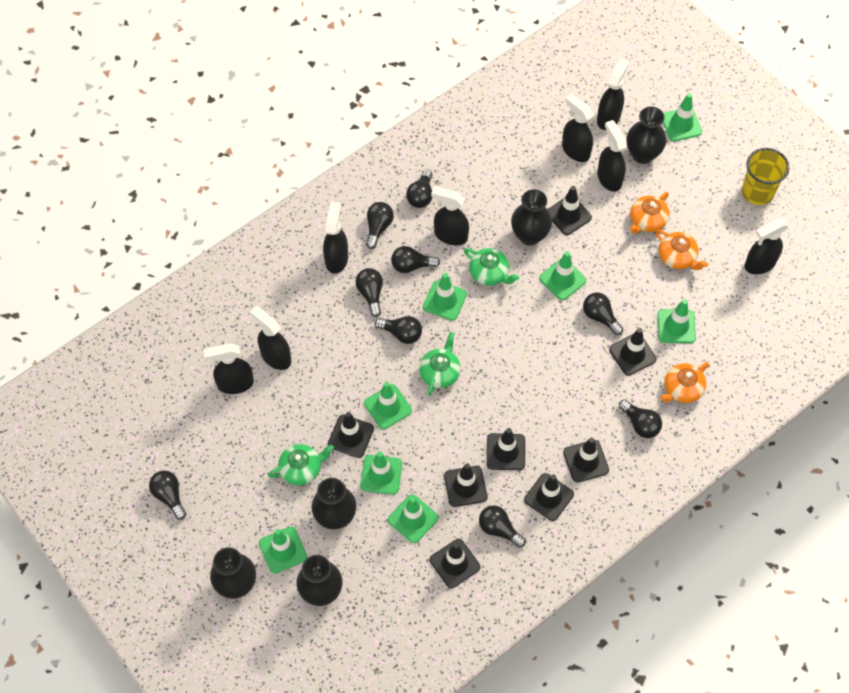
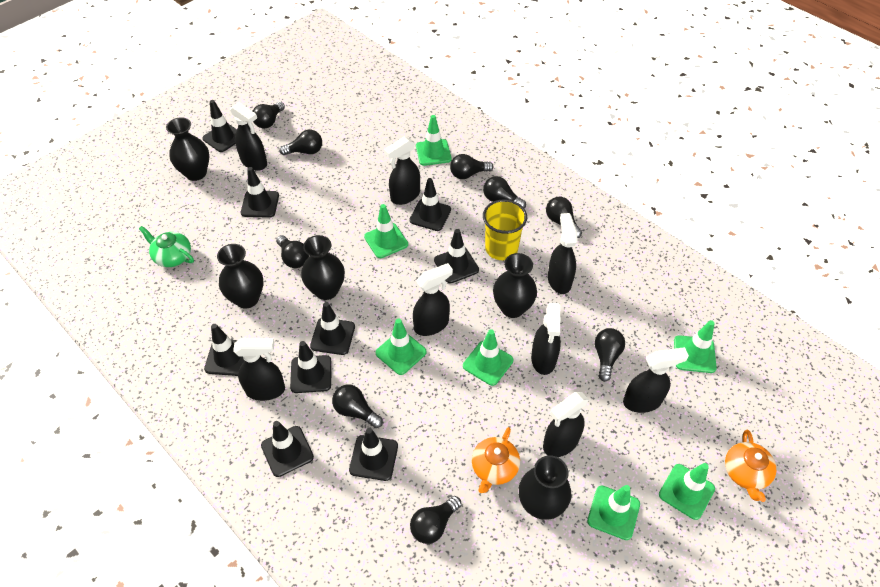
black traffic cone: 8 -> 9
green teapot: 3 -> 1
green traffic cone: 8 -> 7
orange teapot: 3 -> 2

